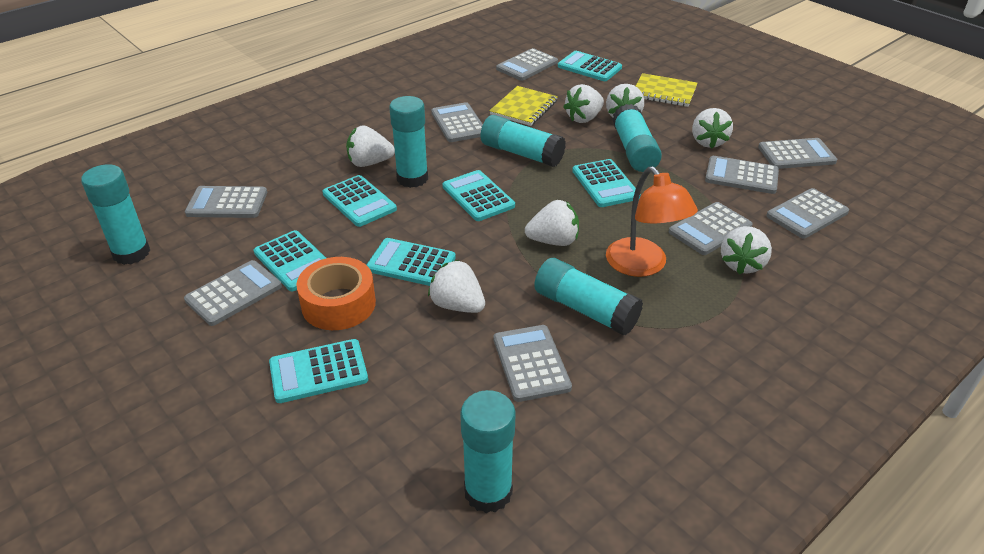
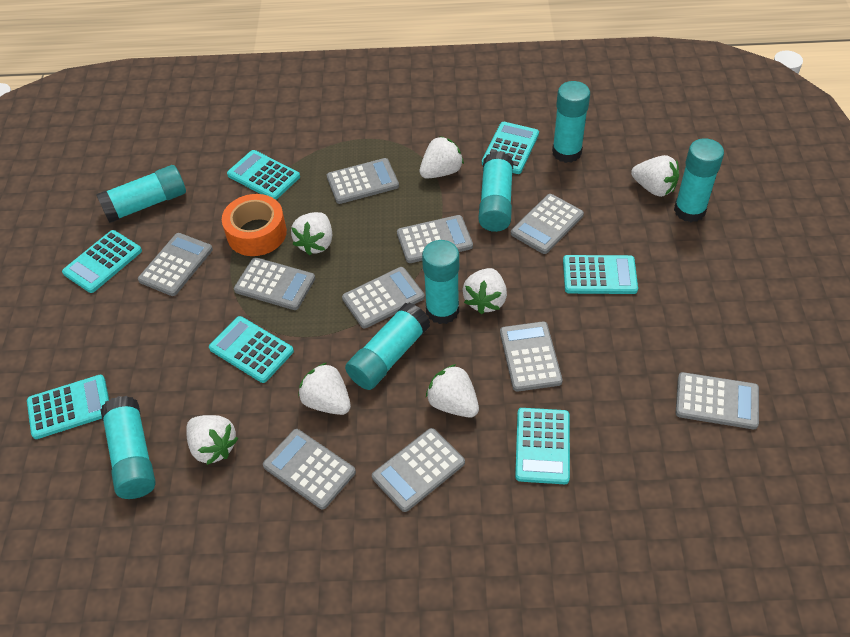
grey calculator: 9 -> 10
orange lamp: 1 -> 0
turquoise glue stick: 6 -> 7
yellow notebook: 2 -> 0

